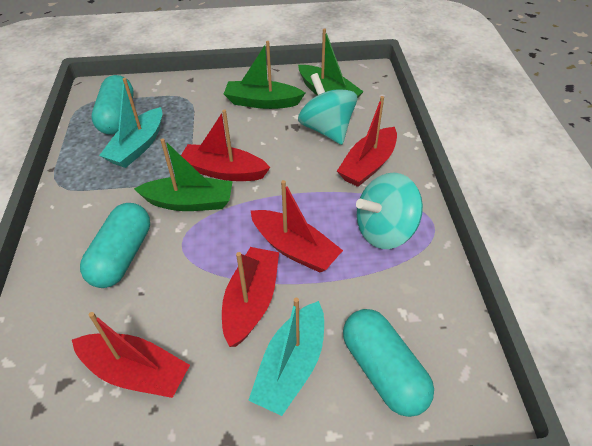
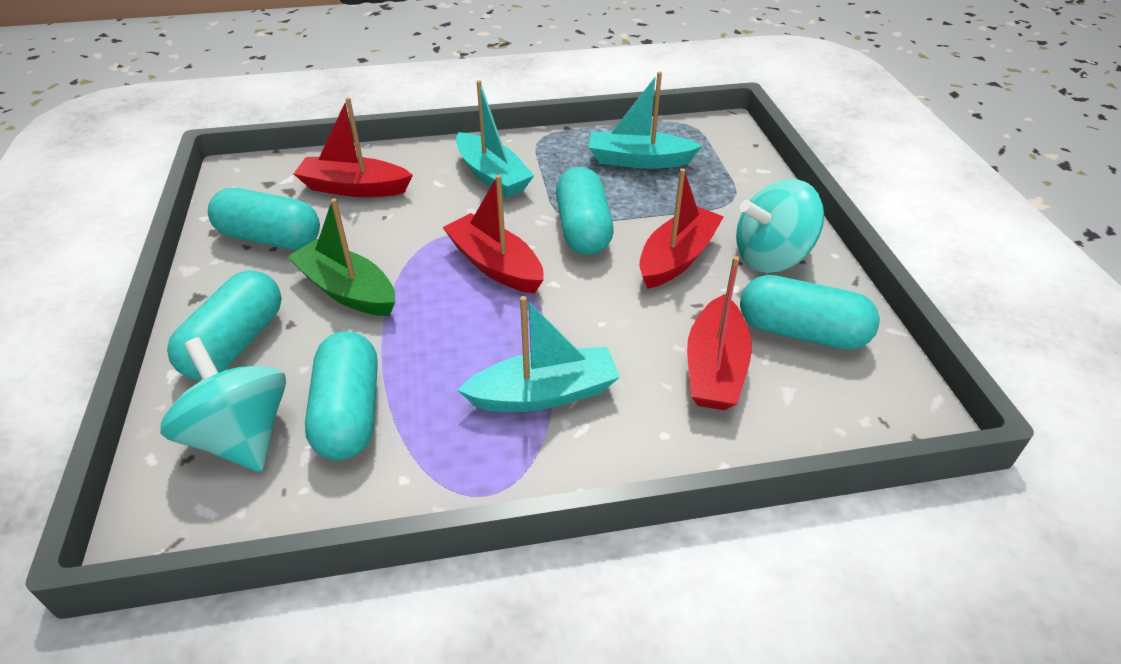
green boat: 3 -> 1
red boat: 5 -> 4
turquoise boat: 2 -> 3
turquoise capsule: 3 -> 5

